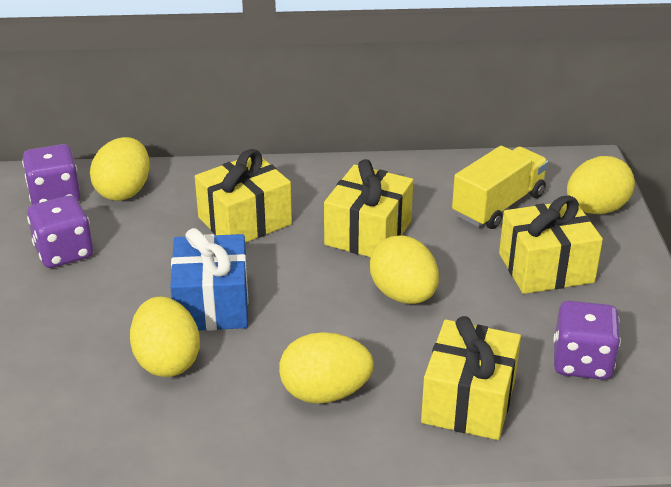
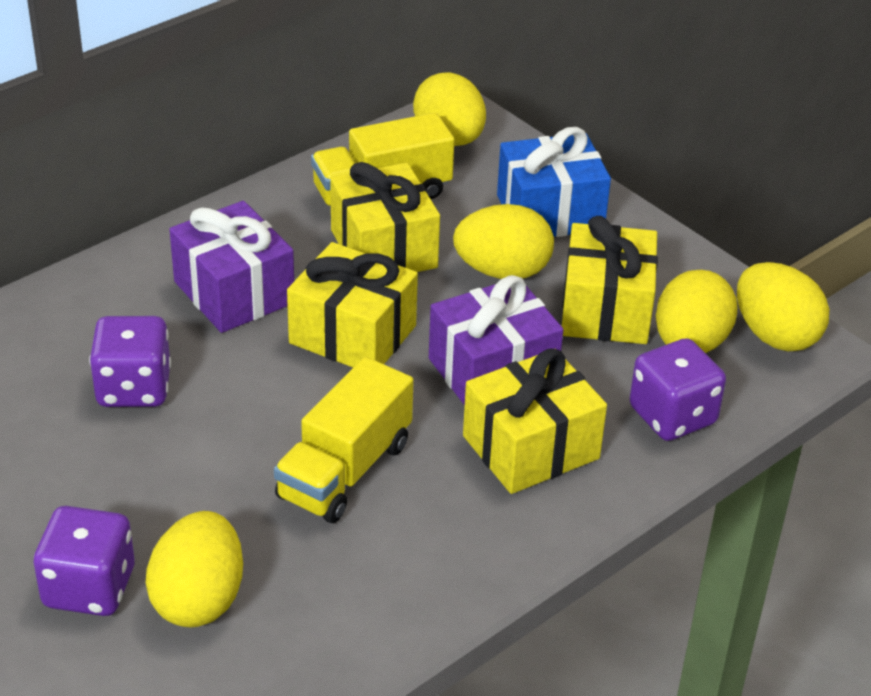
purple gift: 0 -> 2
yellow truck: 1 -> 2

